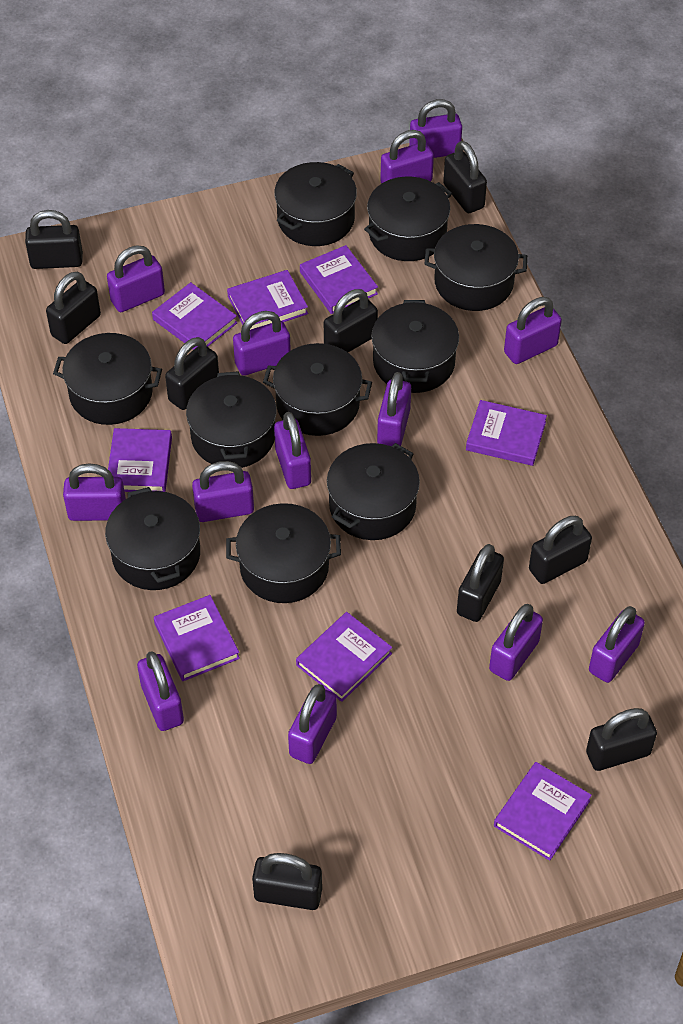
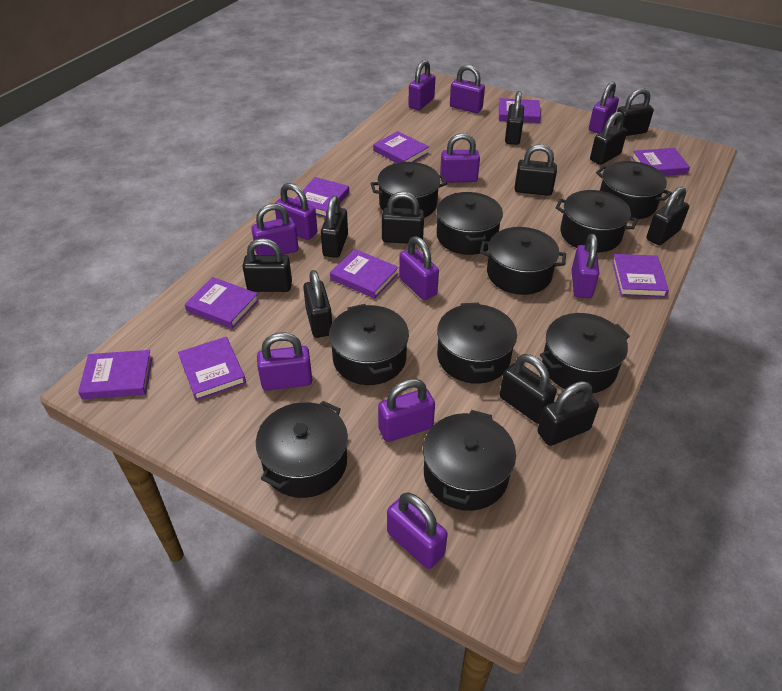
black padlock: 9 -> 11
purple book: 8 -> 9
purple padlock: 13 -> 11

